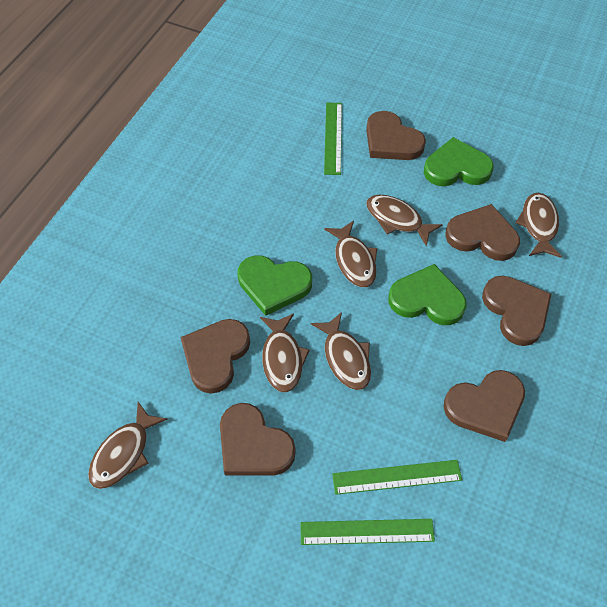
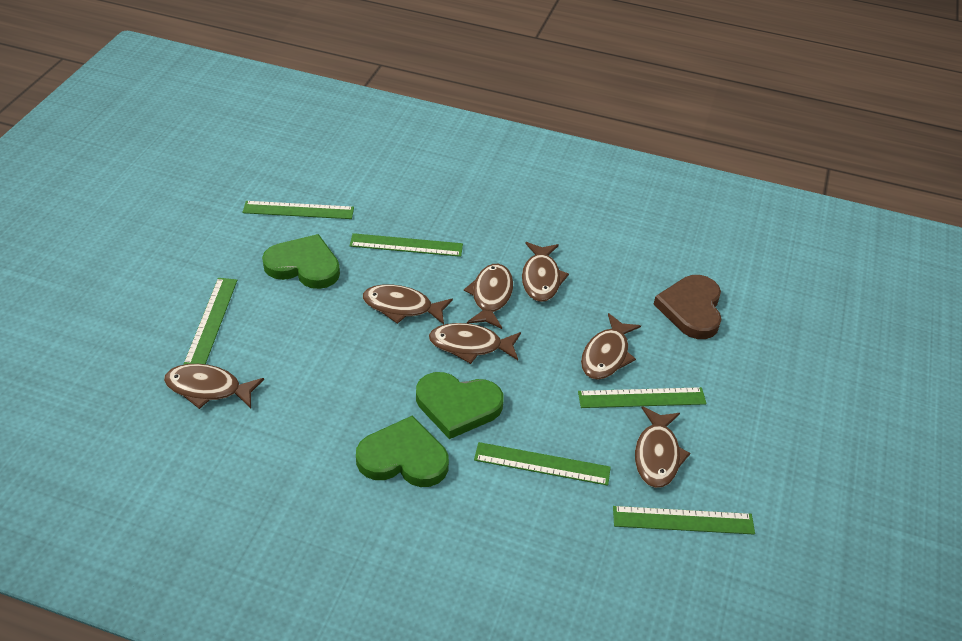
brown fish: 6 -> 7
brown heart: 6 -> 1
green ruler: 3 -> 6

